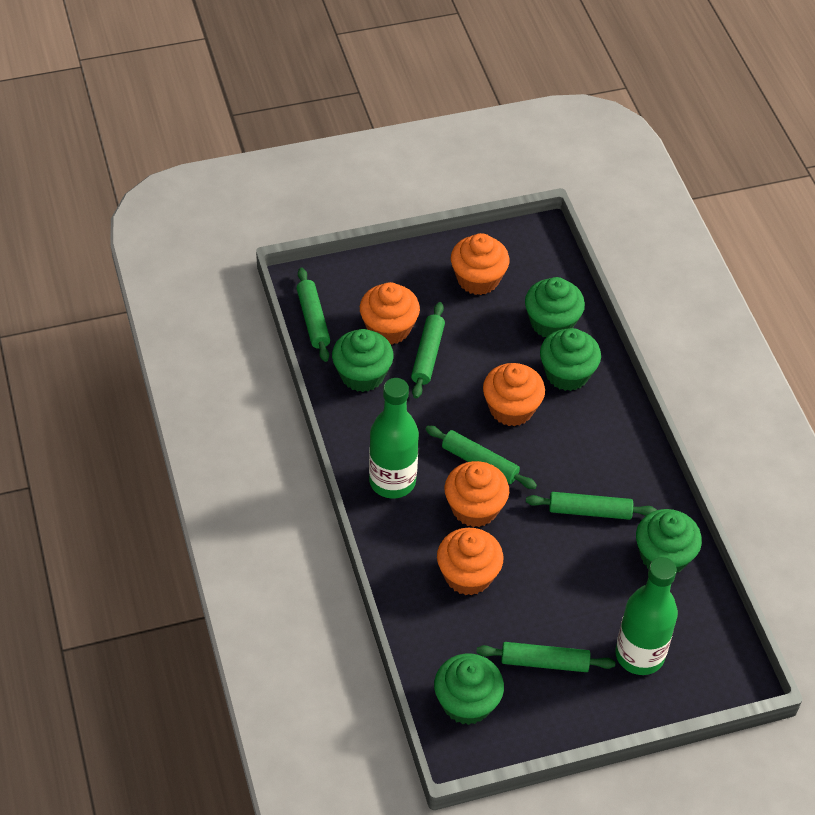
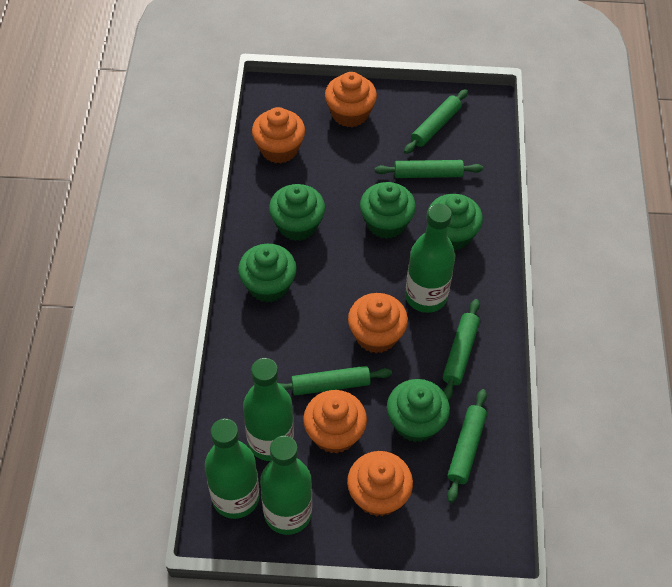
green bottle: 2 -> 4

